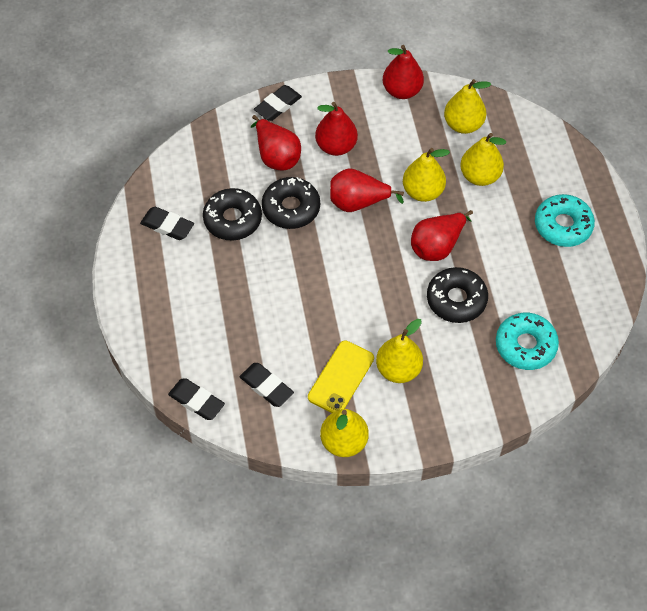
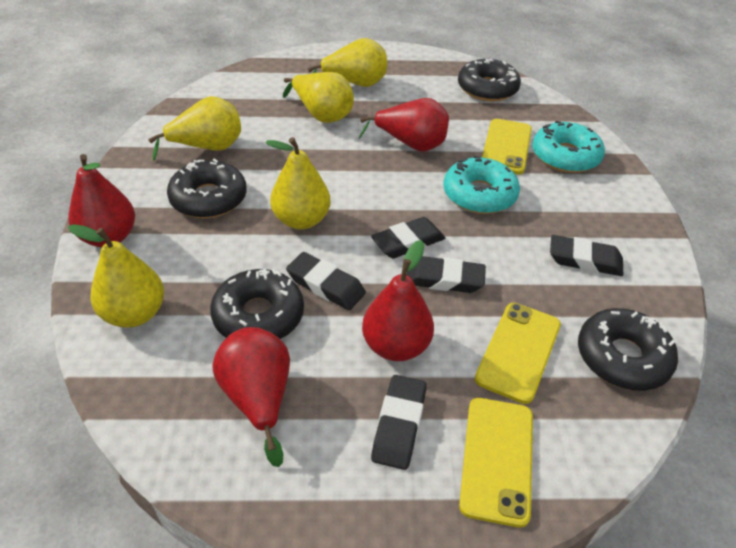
black donut: 3 -> 4
black eraser: 4 -> 5
red pear: 5 -> 4
yellow phone: 1 -> 3

